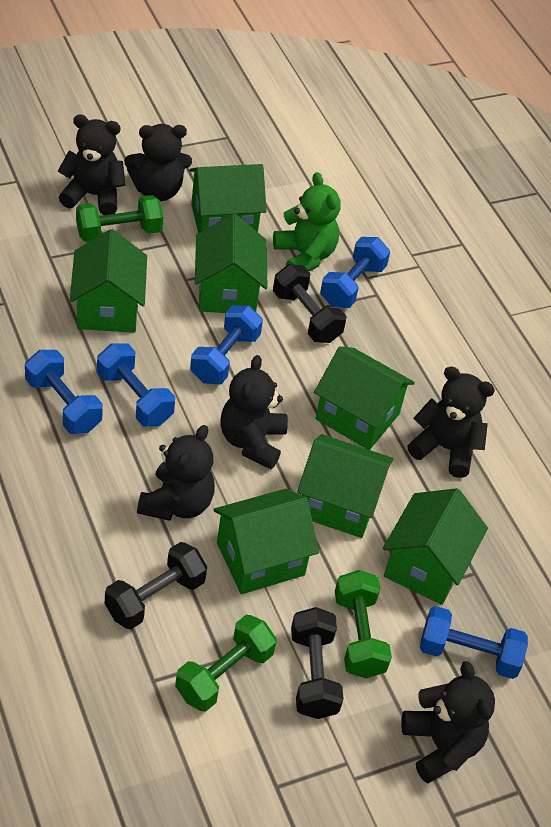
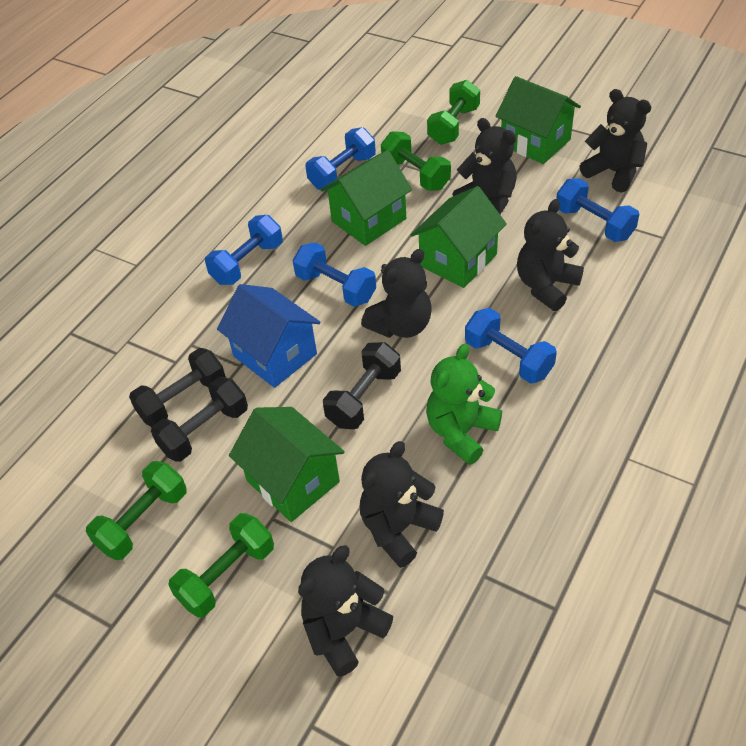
blue house: 0 -> 1
green dumbbell: 3 -> 4
green house: 7 -> 4

